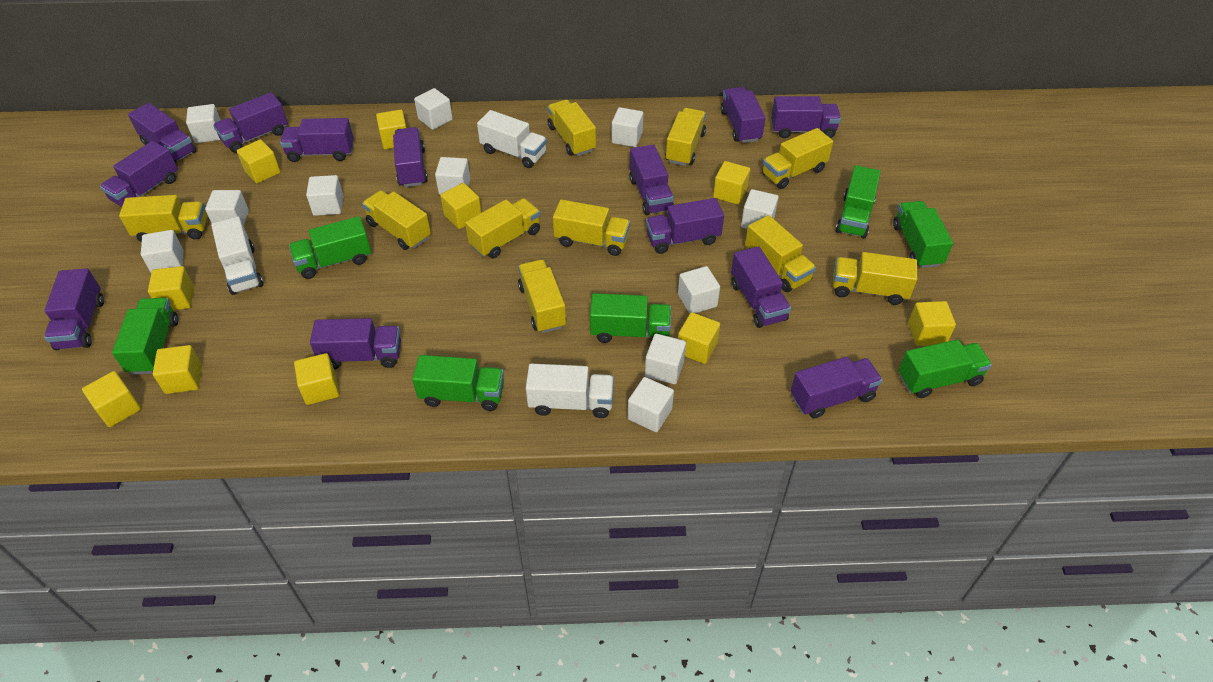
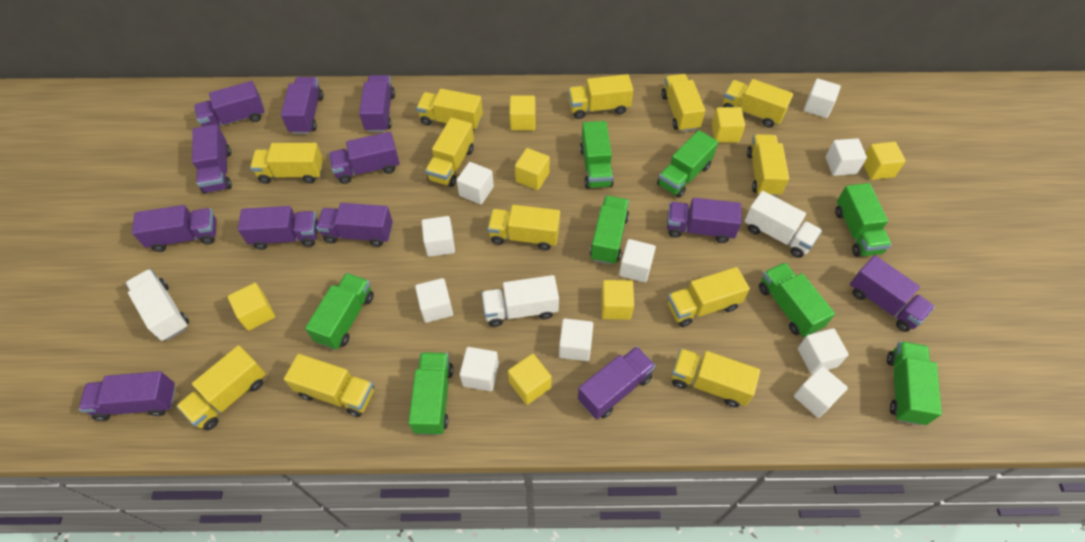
green truck: 7 -> 8
purple truck: 13 -> 12
white cube: 11 -> 10
yellow cube: 10 -> 7
yellow truck: 10 -> 12

